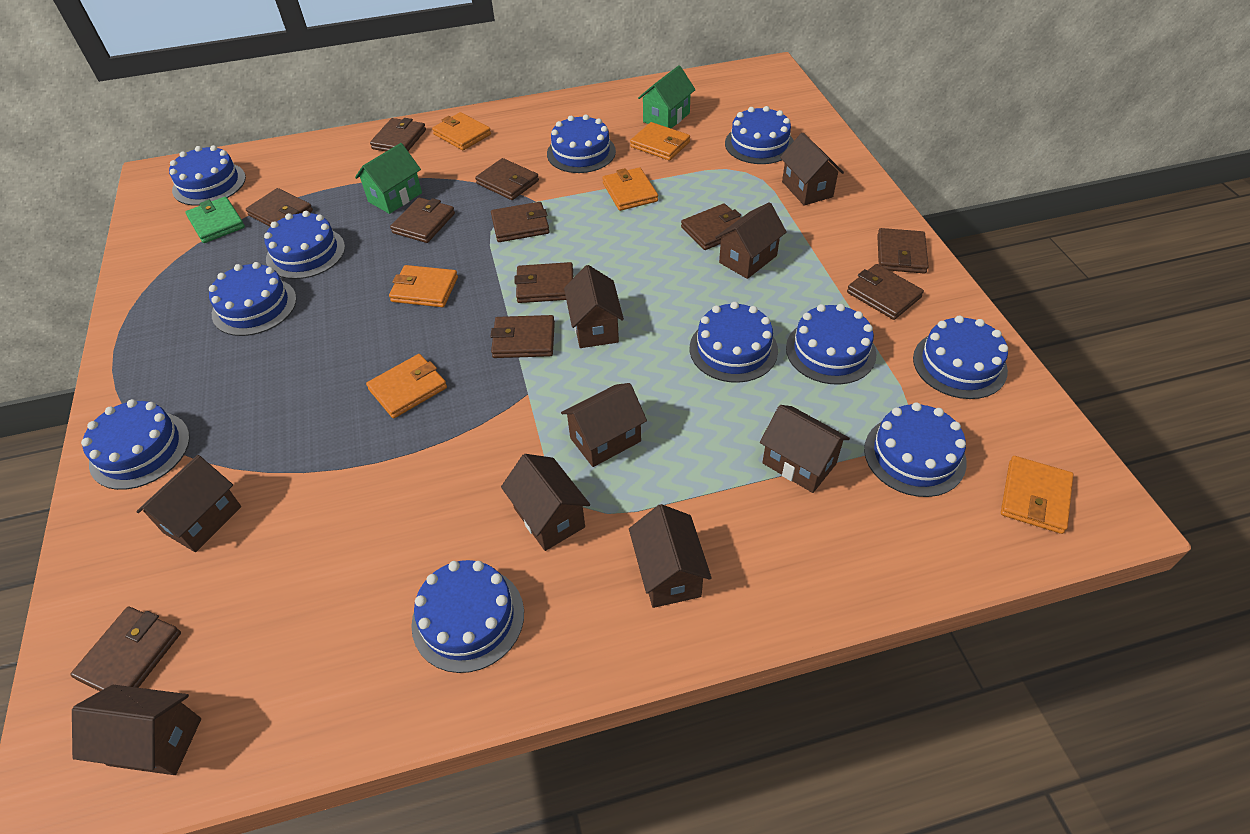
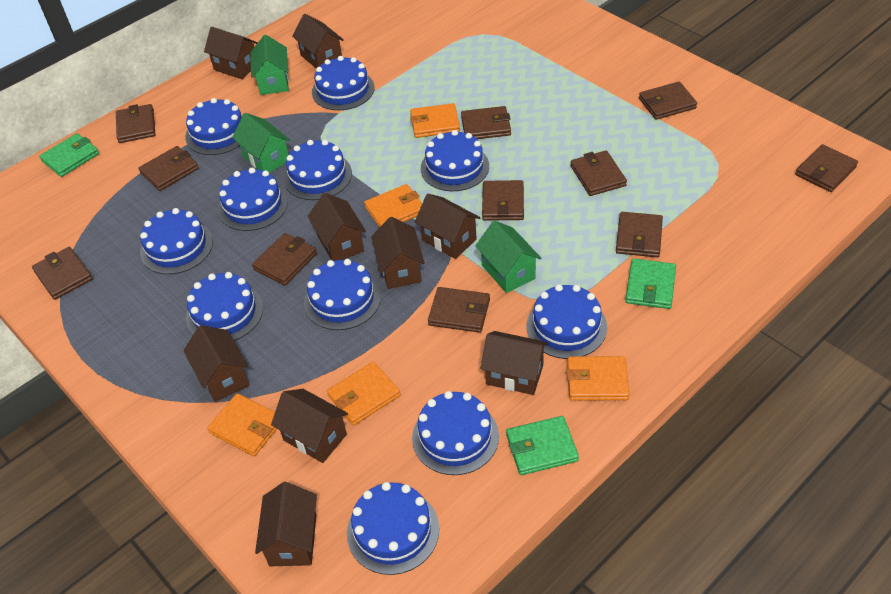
green house: 2 -> 3
green wallet: 1 -> 3
orange wallet: 6 -> 5

